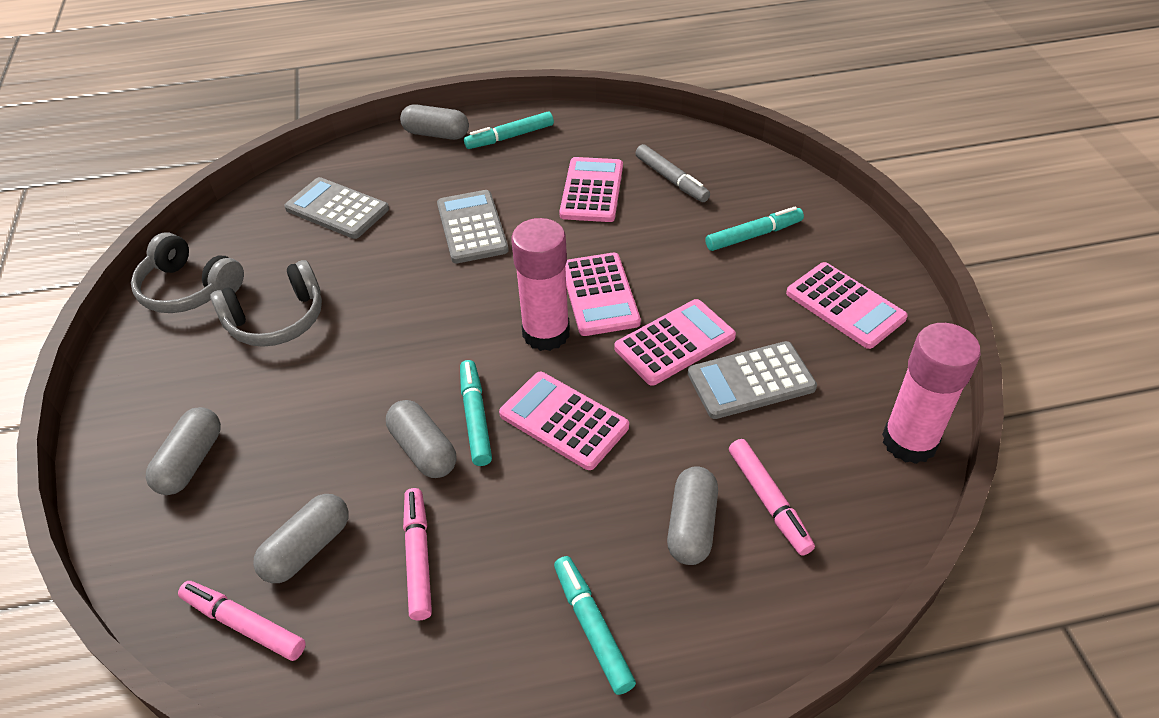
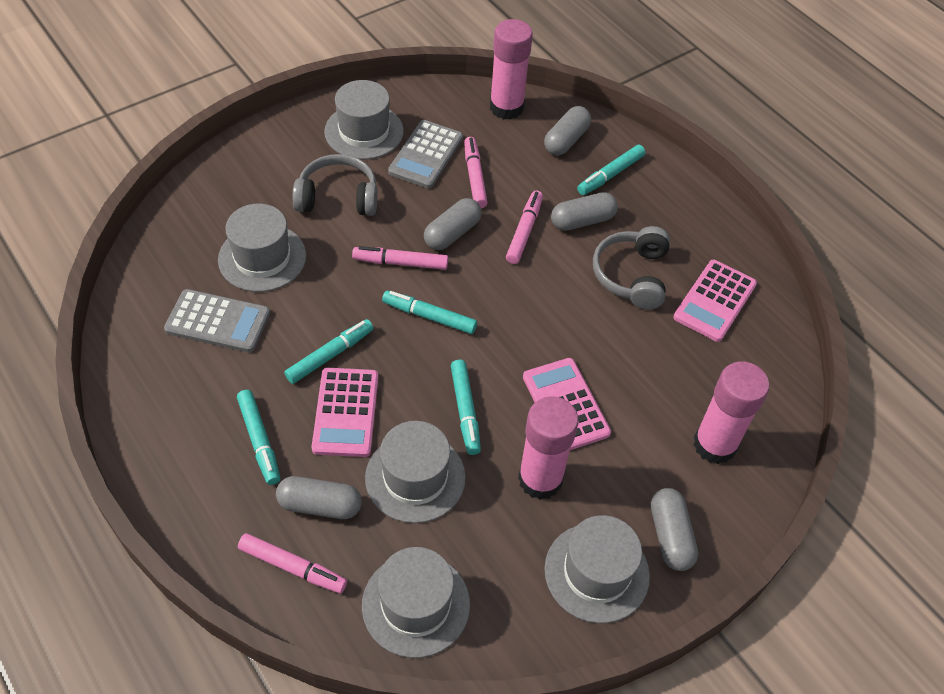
grey calculator: 3 -> 2
grey hat: 0 -> 5
grey marker: 1 -> 0
pink calculator: 5 -> 3
pink glue stick: 2 -> 3
pink marker: 3 -> 4
turquoise marker: 4 -> 5

